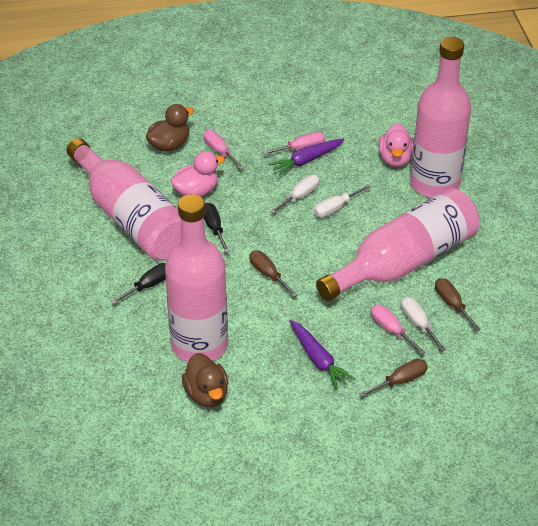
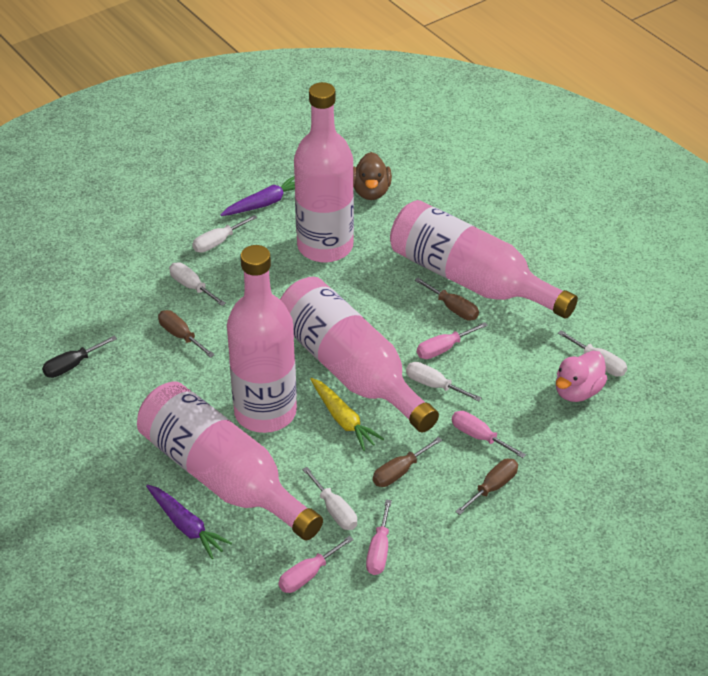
black screwdriver: 2 -> 1
brown duck: 2 -> 1
brown screwdriver: 3 -> 4
pink bottle: 4 -> 5
pink duck: 2 -> 1
pink screwdriver: 3 -> 4
white screwdriver: 3 -> 5
yellow carrot: 0 -> 1

